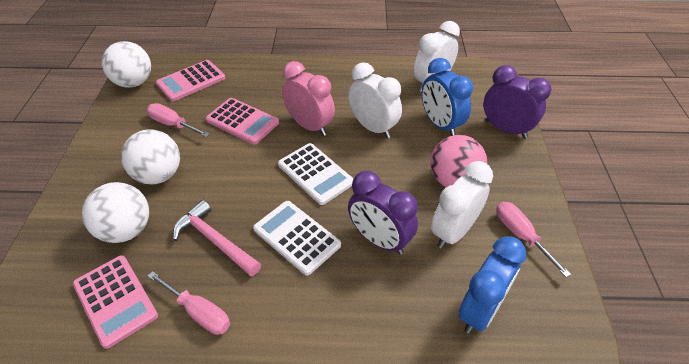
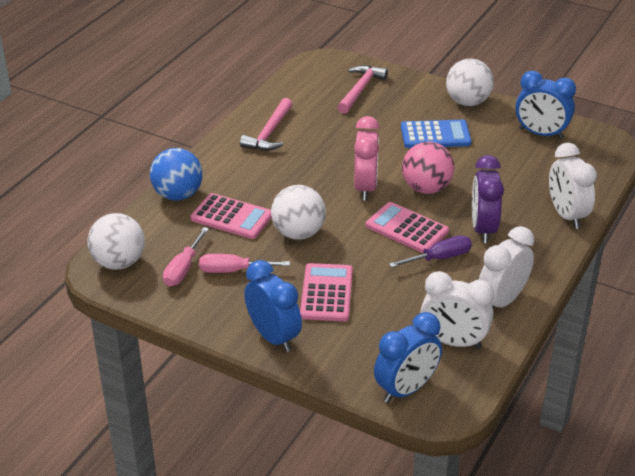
blue ball: 0 -> 1
blue calculator: 0 -> 1
blue clock: 2 -> 3
pink hammer: 1 -> 2
pink screwdriver: 3 -> 2
purple clock: 2 -> 1
purple screwdriver: 0 -> 1
white calculator: 2 -> 0

